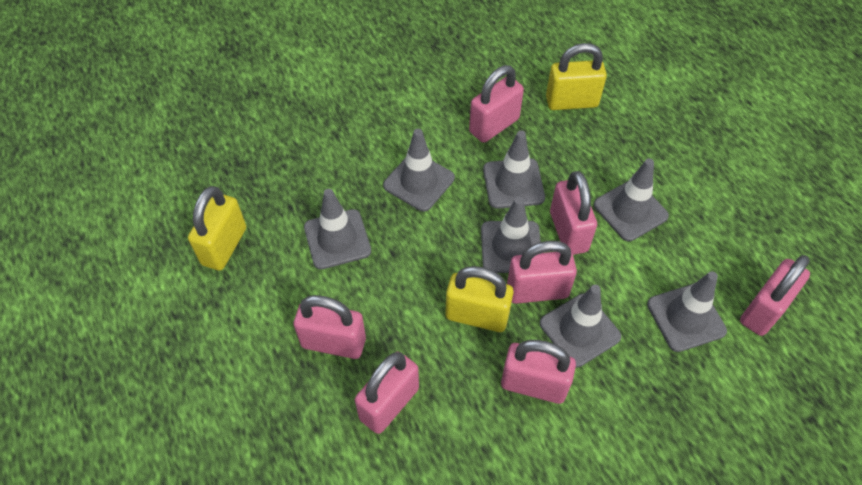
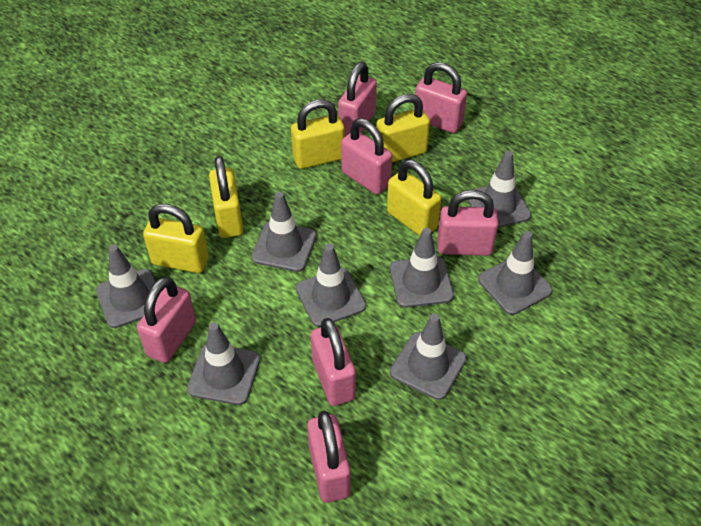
grey traffic cone: 7 -> 8
yellow padlock: 3 -> 5

